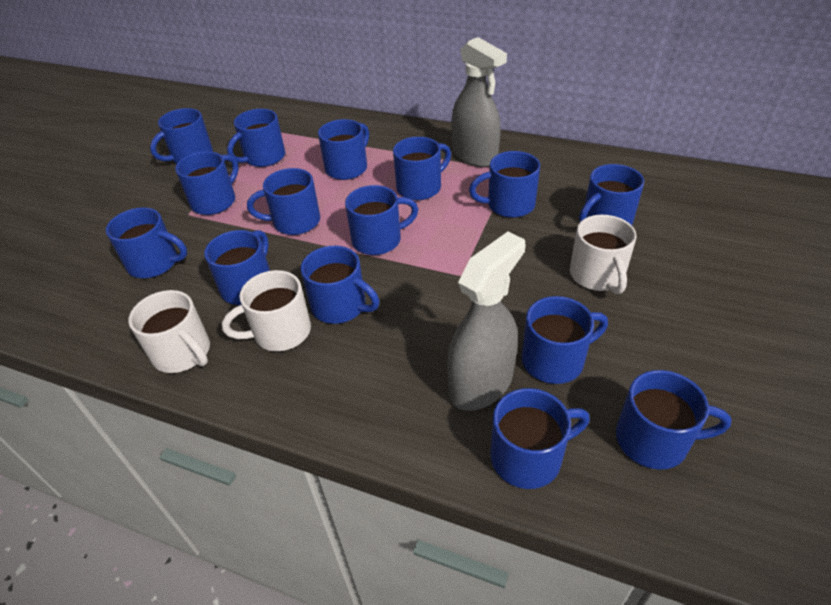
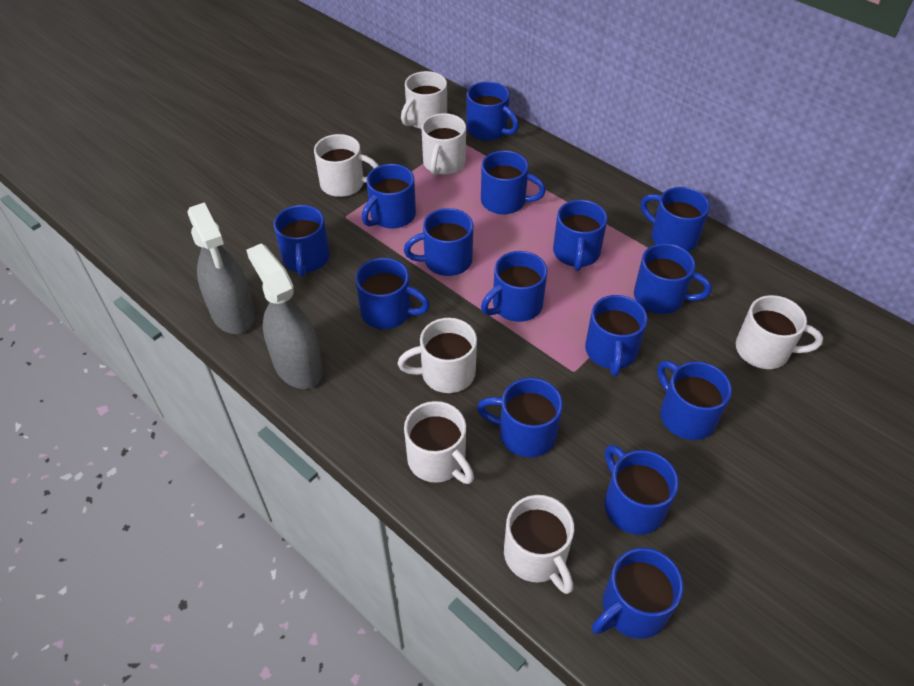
white mug: 3 -> 7

